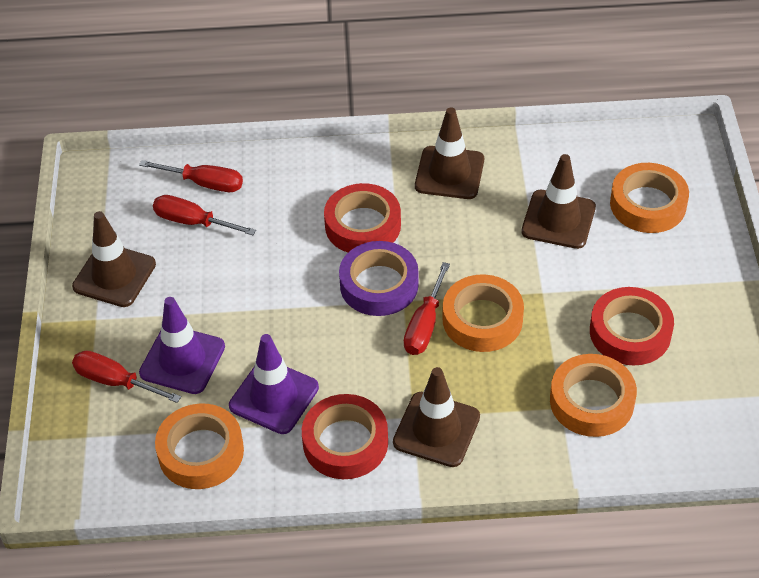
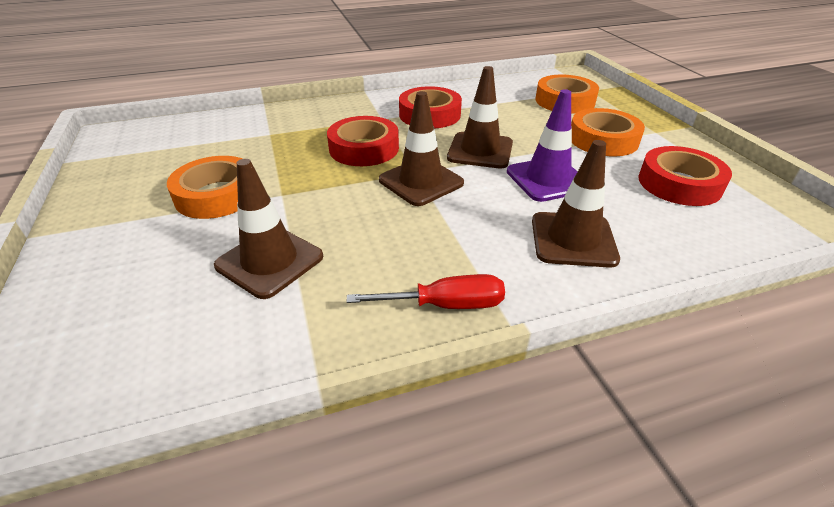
orange tape: 4 -> 3
purple tape: 1 -> 0
purple traffic cone: 2 -> 1
red screwdriver: 4 -> 1

